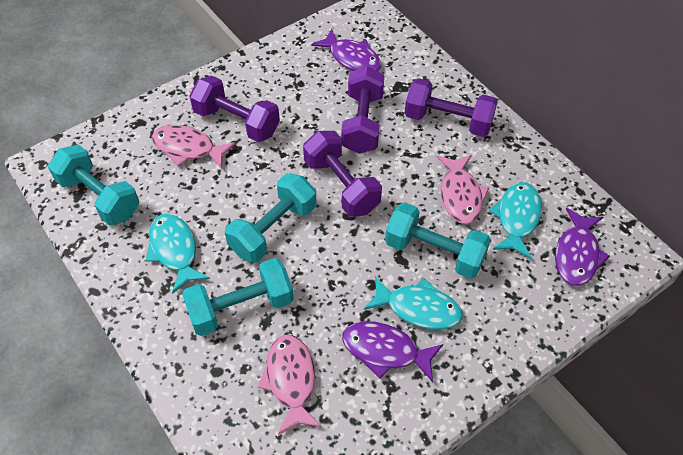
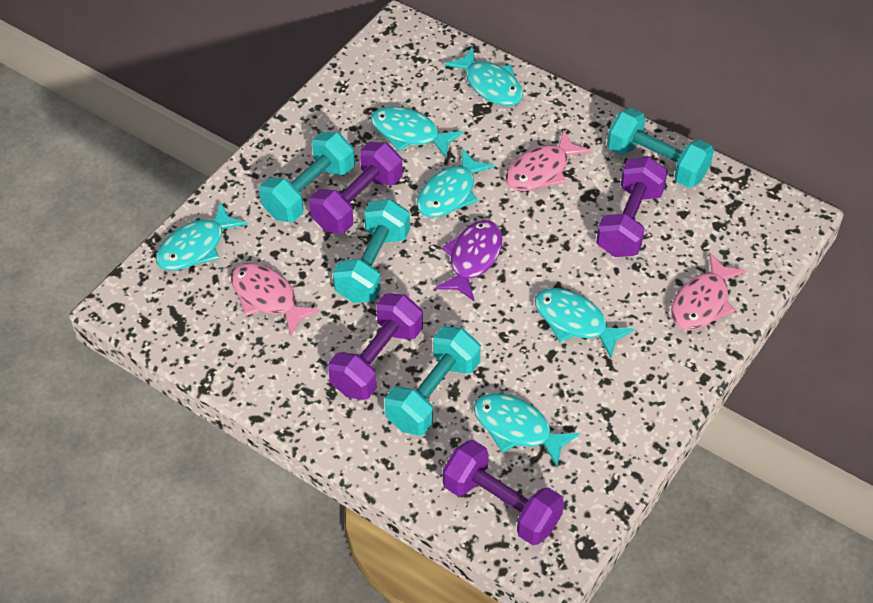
purple fish: 3 -> 1
turquoise fish: 3 -> 6

